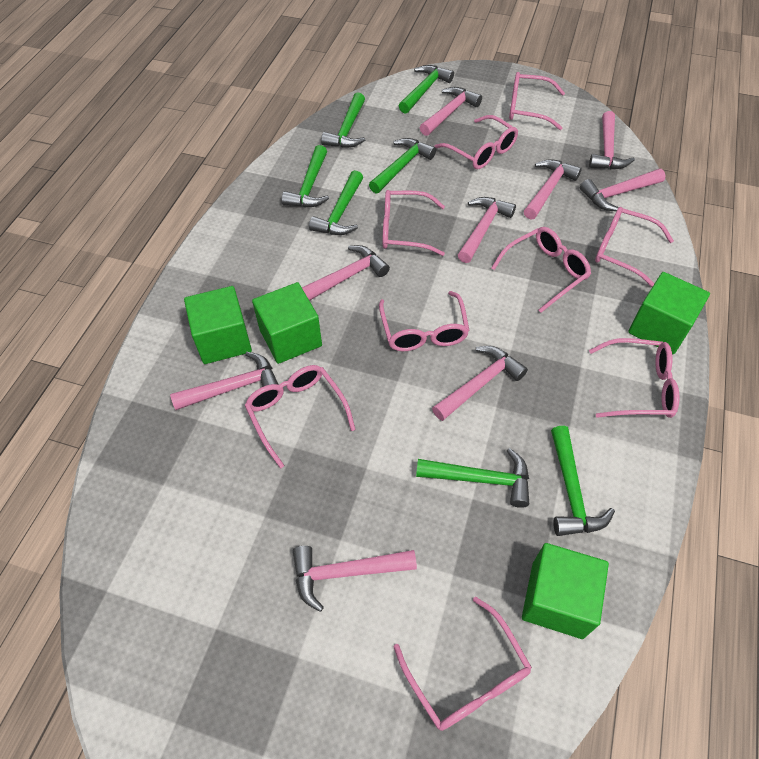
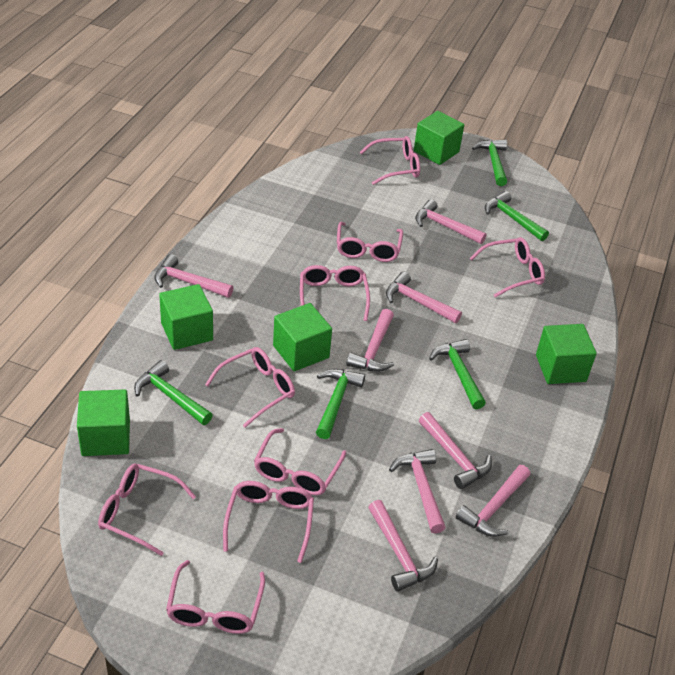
green cube: 4 -> 5
green hammer: 7 -> 5
pink hammer: 9 -> 8

